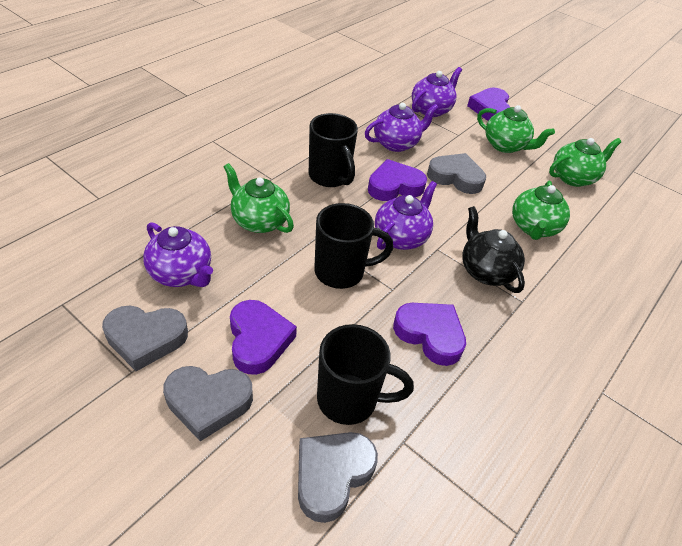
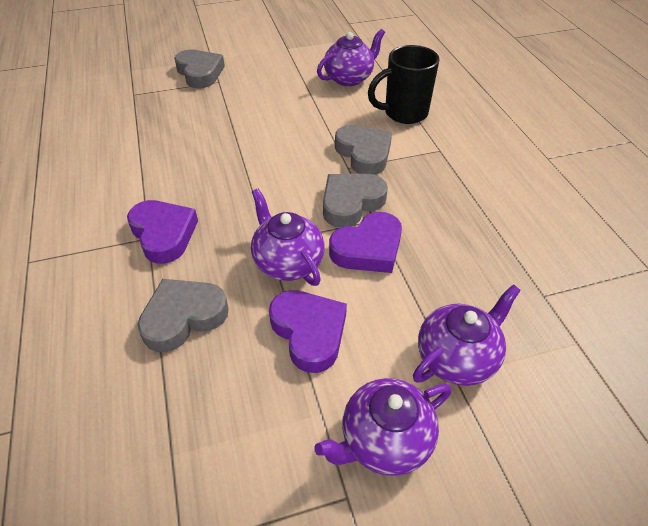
black mug: 3 -> 1
black teapot: 1 -> 0
green teapot: 4 -> 0
purple heart: 4 -> 3

